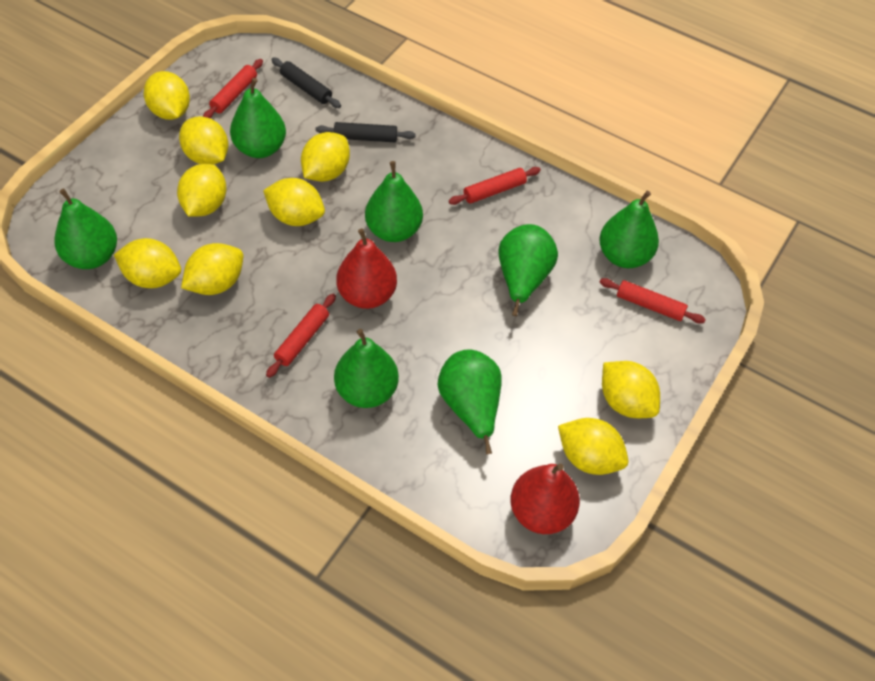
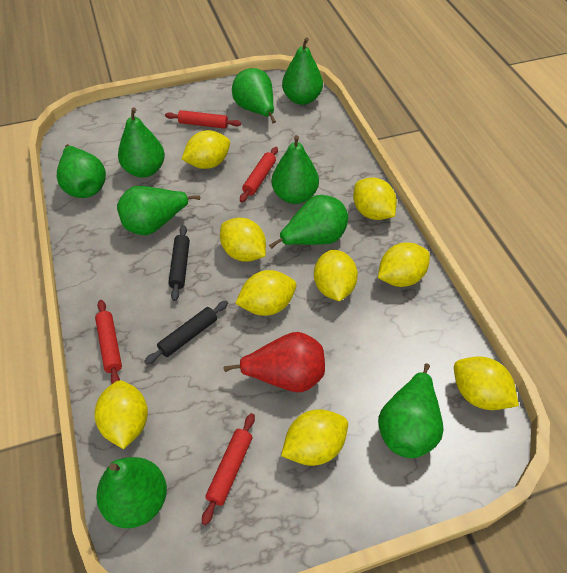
green pear: 7 -> 9
red pear: 2 -> 1

